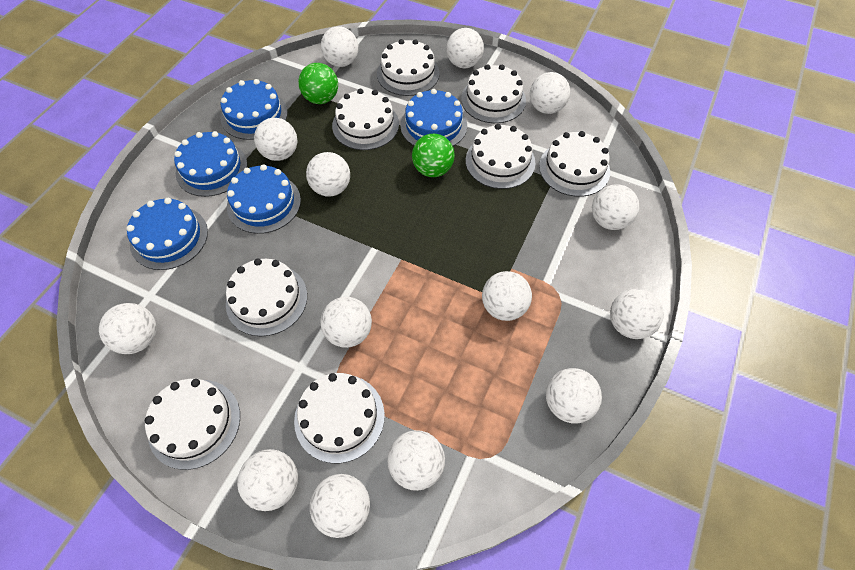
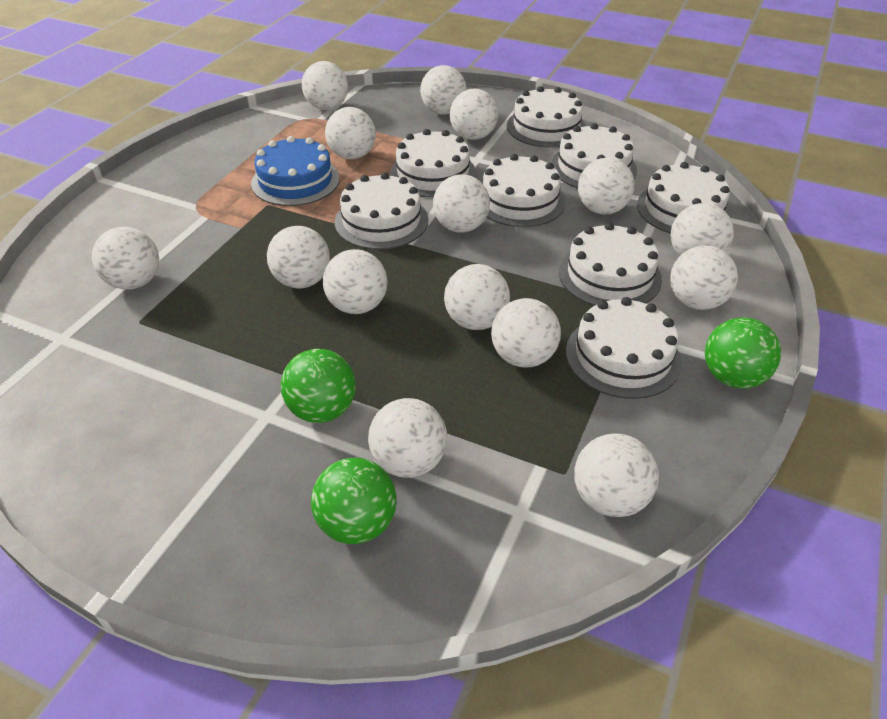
blue cake: 5 -> 1
green ball: 2 -> 3
white ball: 14 -> 15

